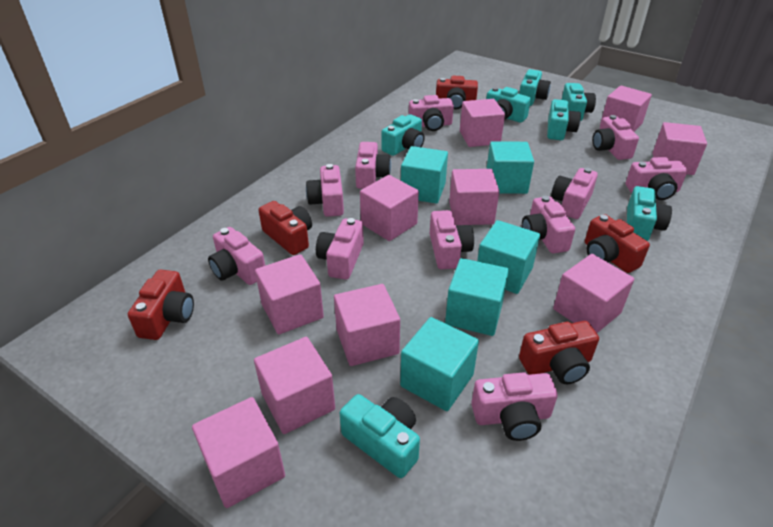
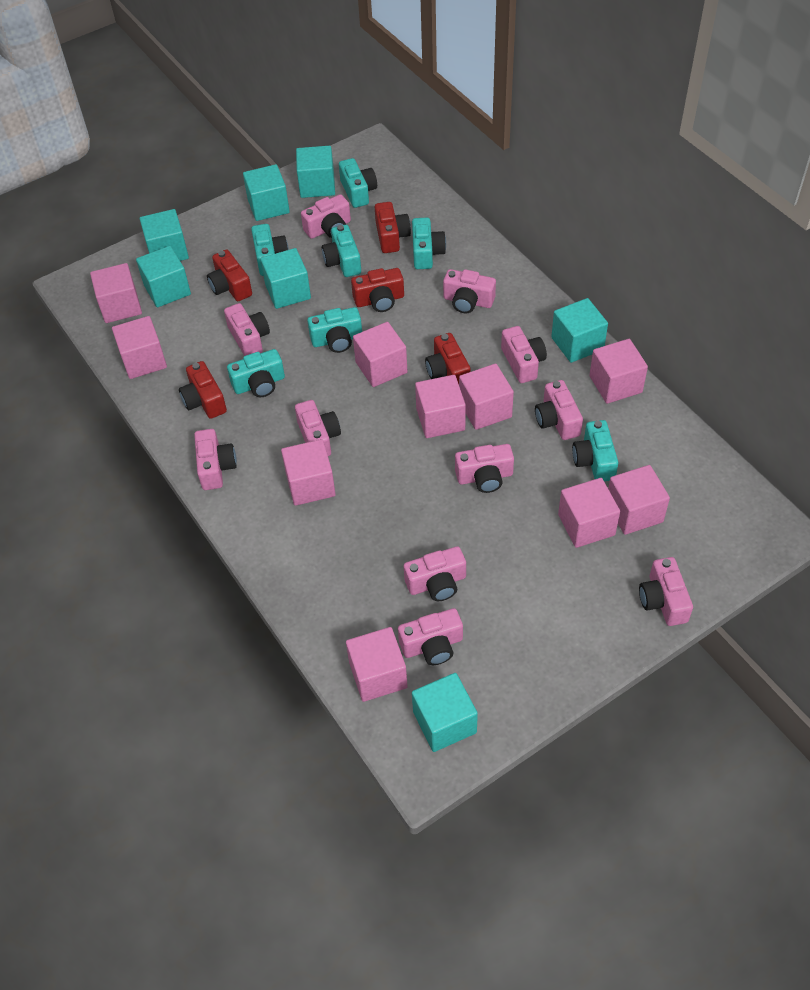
turquoise cube: 5 -> 7

